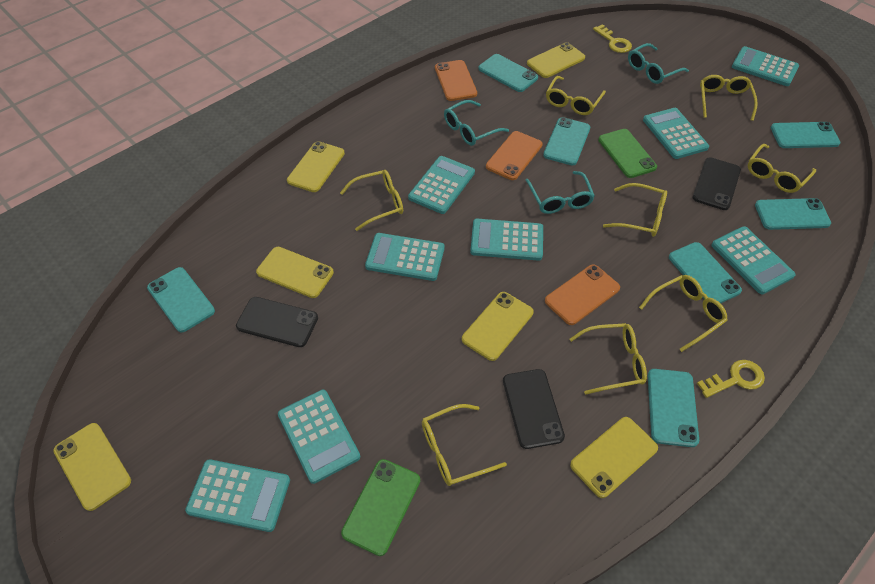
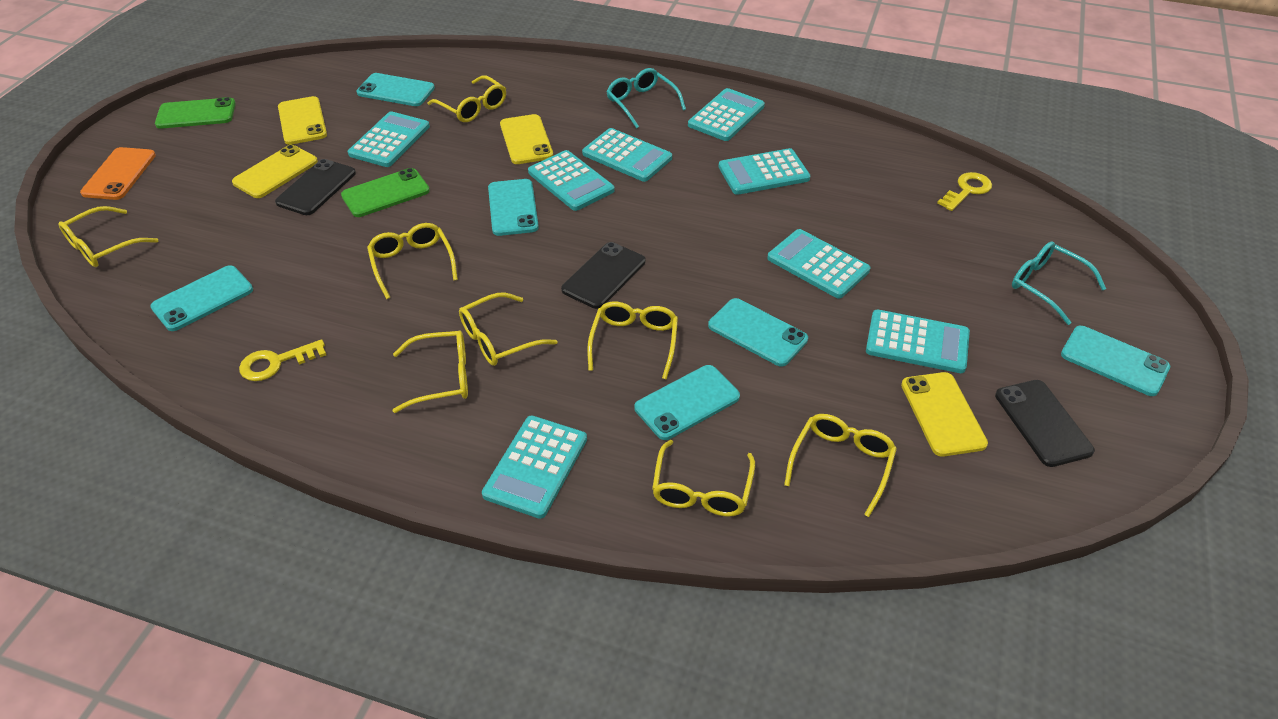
orange phone: 3 -> 1
turquoise glasses: 3 -> 2
turquoise phone: 7 -> 6
yellow phone: 6 -> 4

